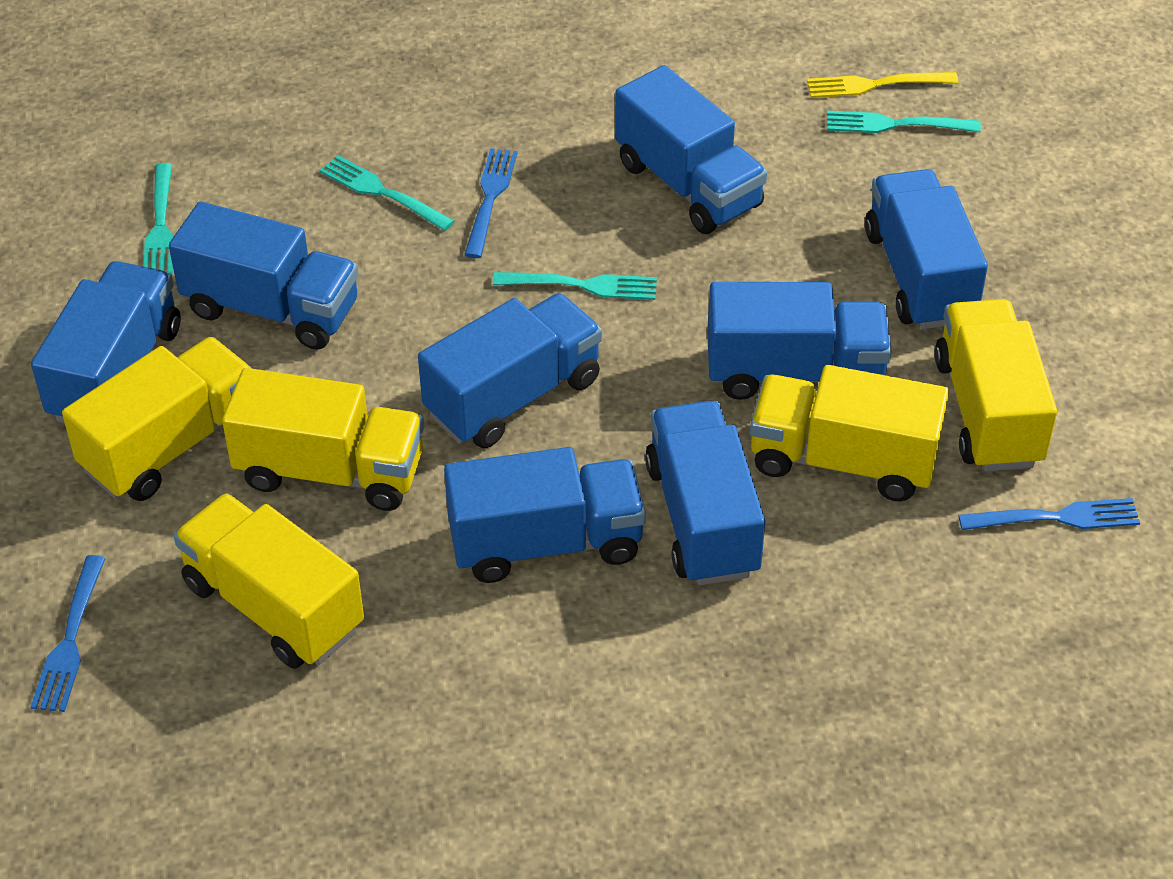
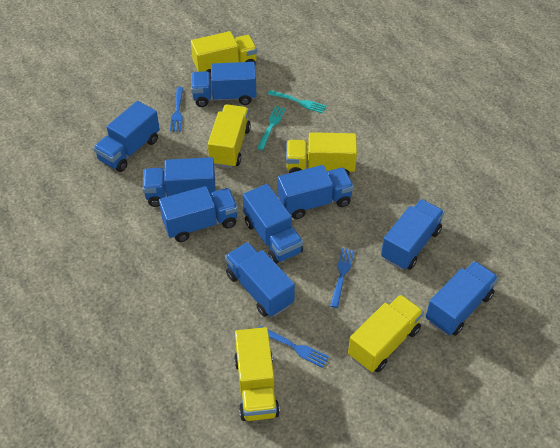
blue truck: 8 -> 9
turquoise fork: 4 -> 2
yellow fork: 1 -> 0

